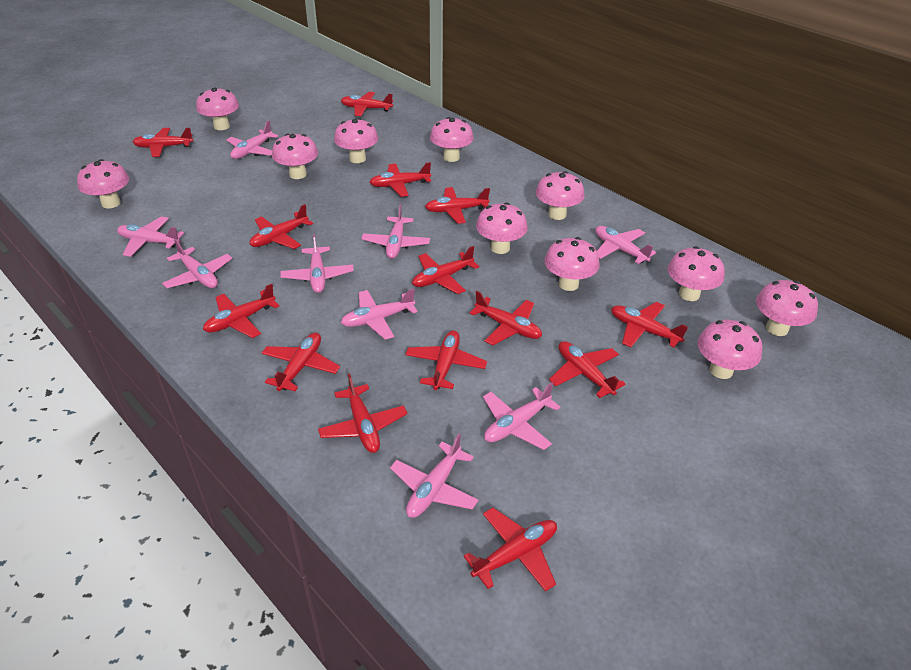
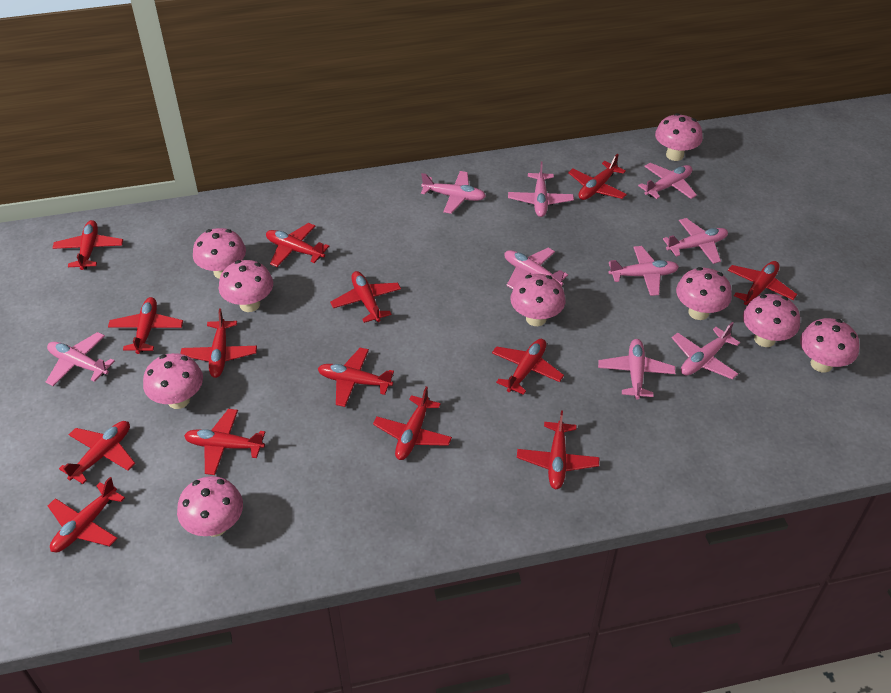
pink mushroom: 11 -> 9

